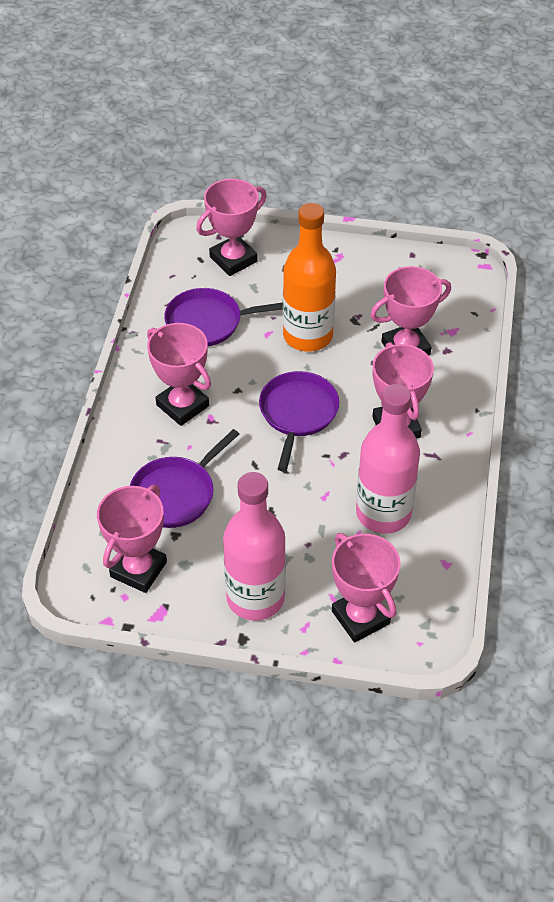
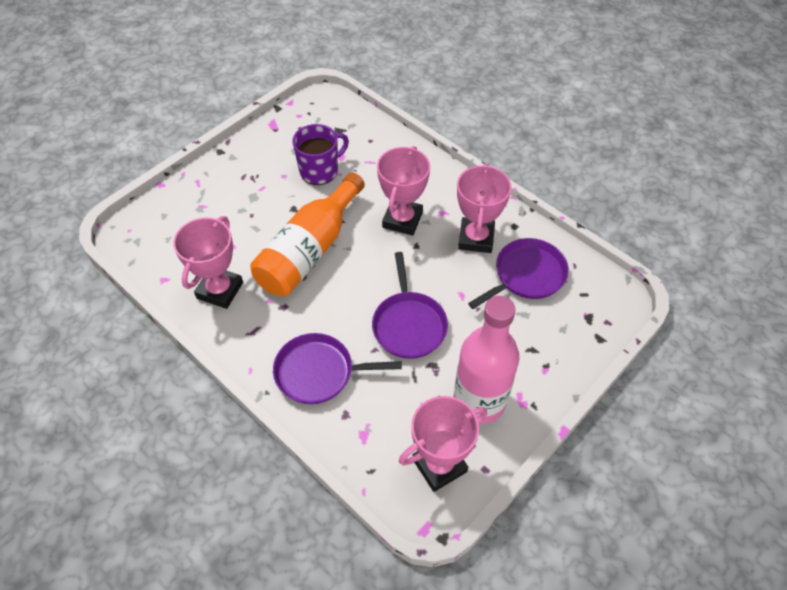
pink bottle: 2 -> 1
pink trophy: 6 -> 4
purple mug: 0 -> 1

